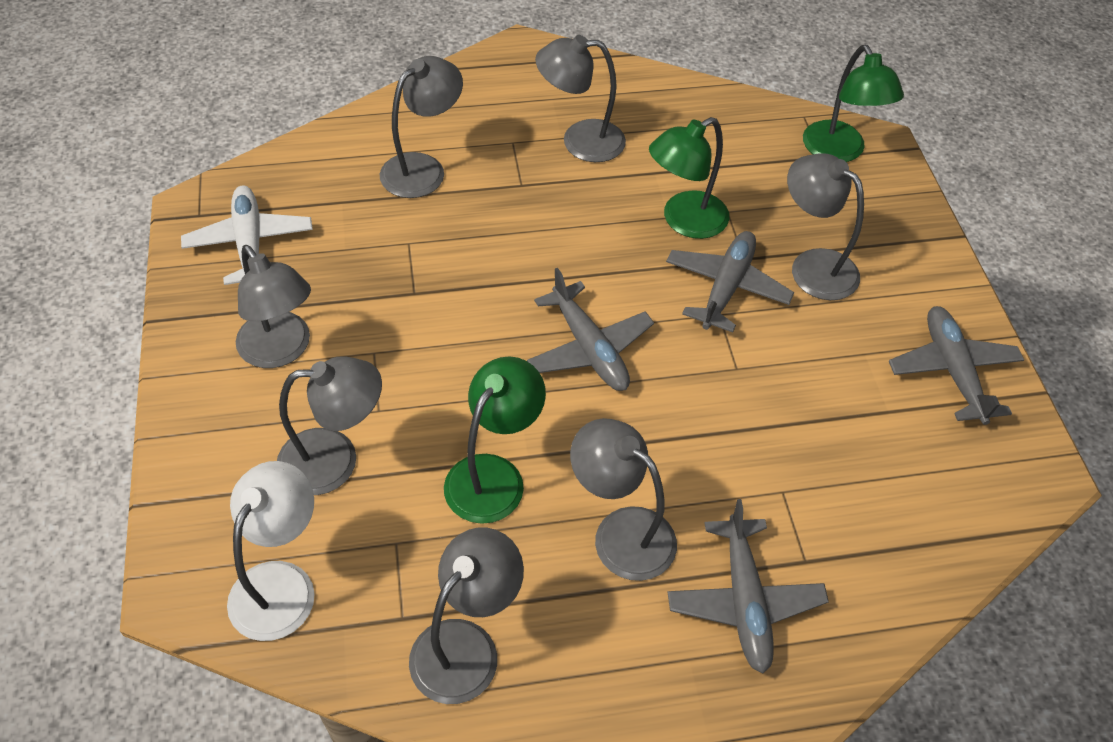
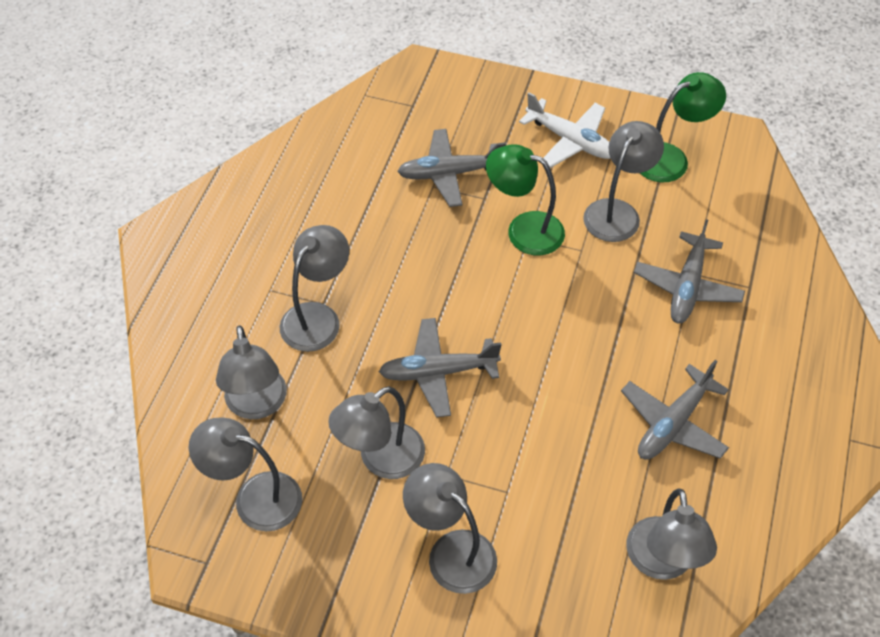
green lamp: 3 -> 2
white lamp: 1 -> 0

